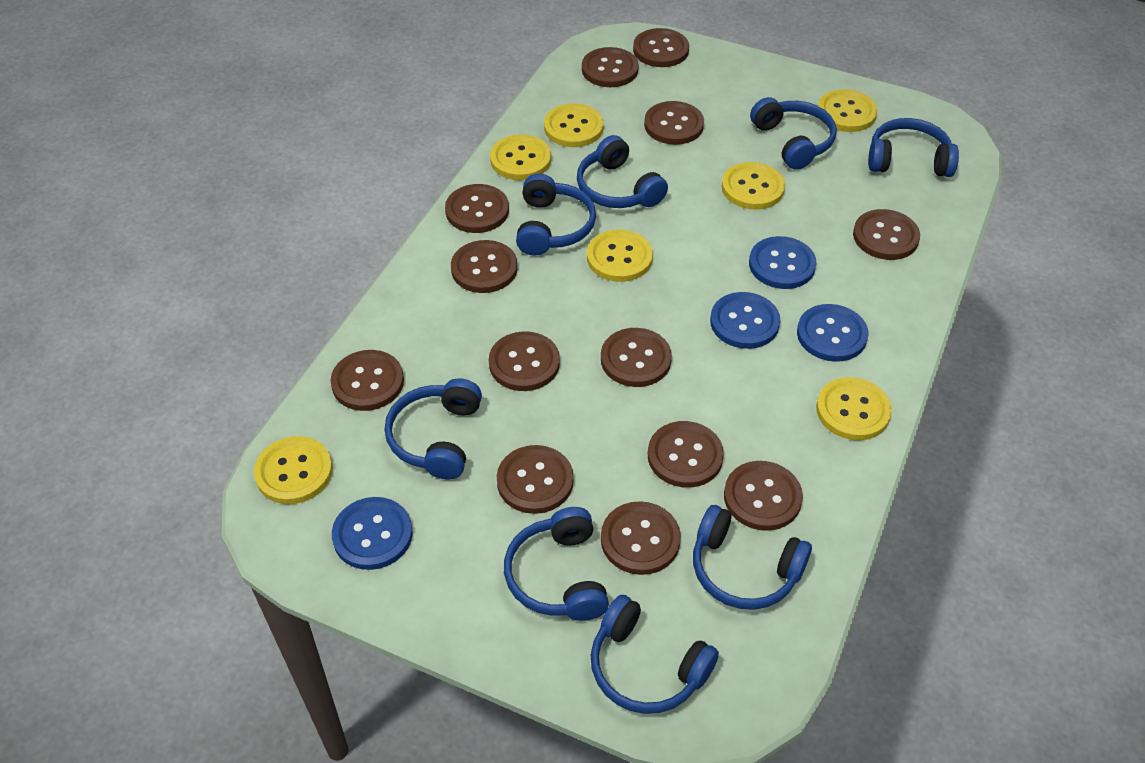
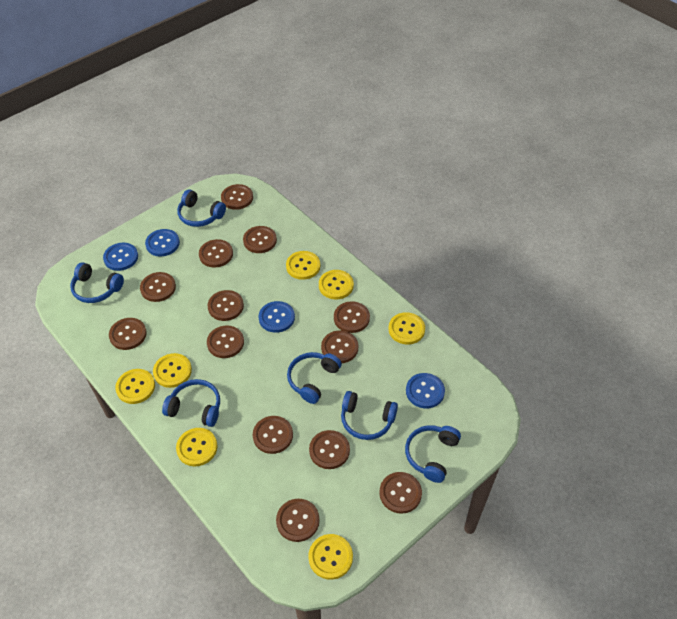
blue headphones: 8 -> 6

